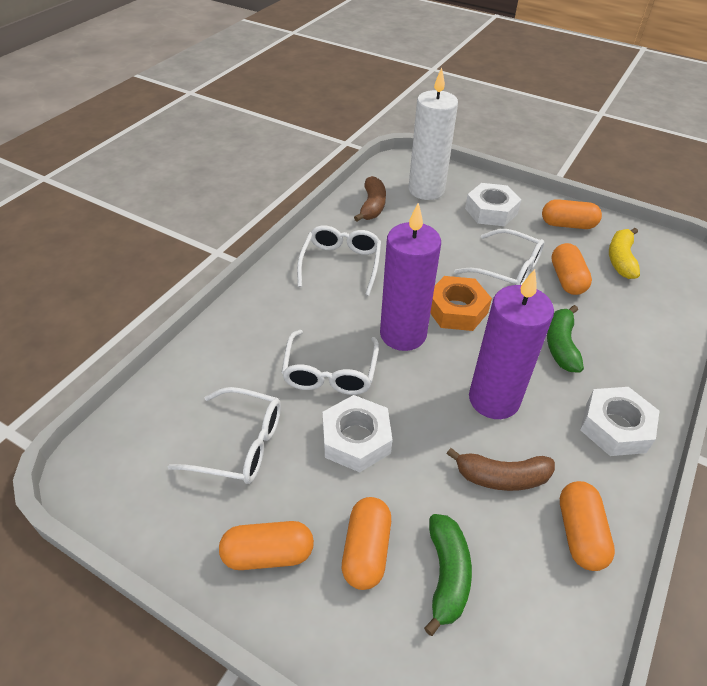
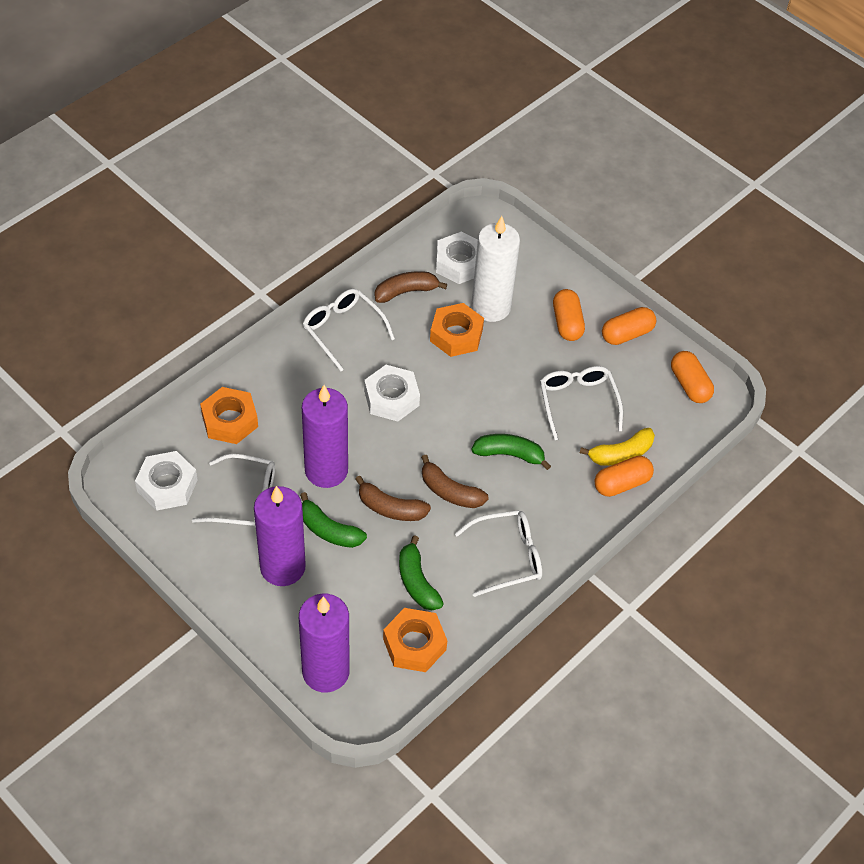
brown banana: 2 -> 3
green banana: 2 -> 3
orange capsule: 5 -> 4
orange nut: 1 -> 3
purple candle: 2 -> 3

